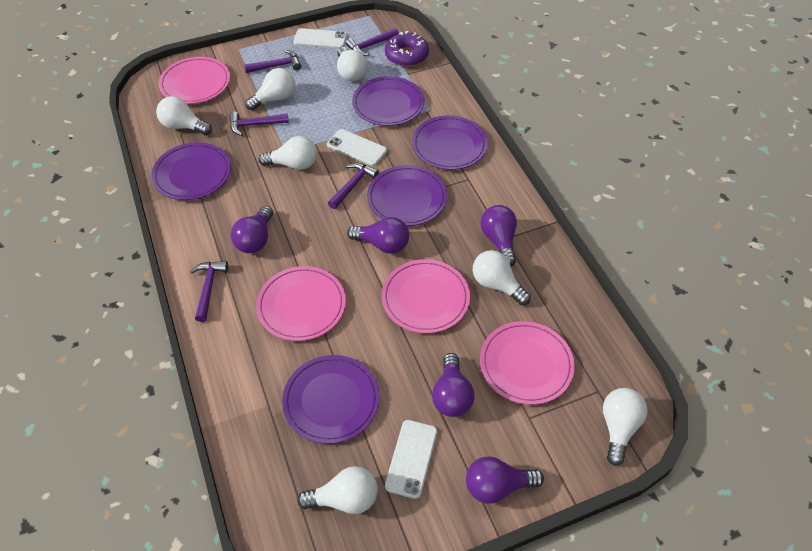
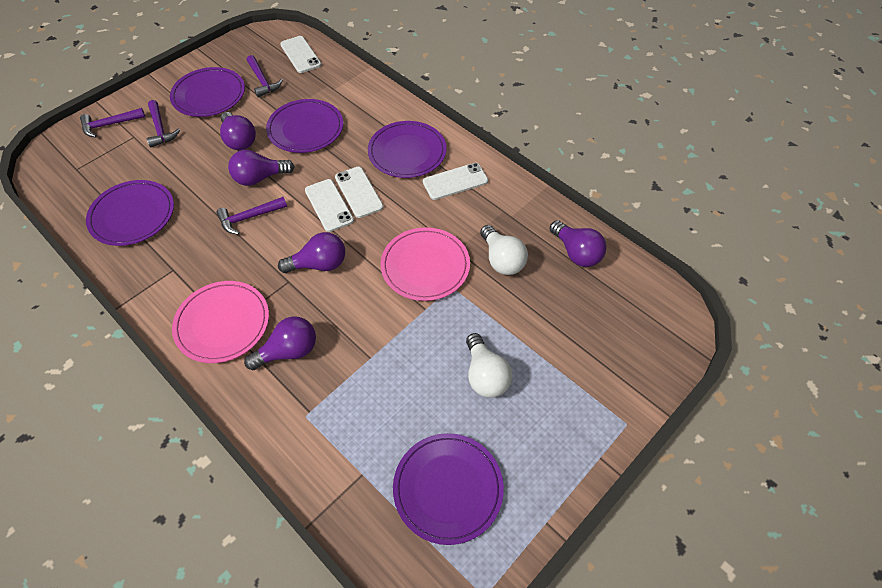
pink plate: 4 -> 2
purple donut: 1 -> 0
purple hammer: 5 -> 4
white light bulb: 7 -> 2
white phone: 3 -> 4

